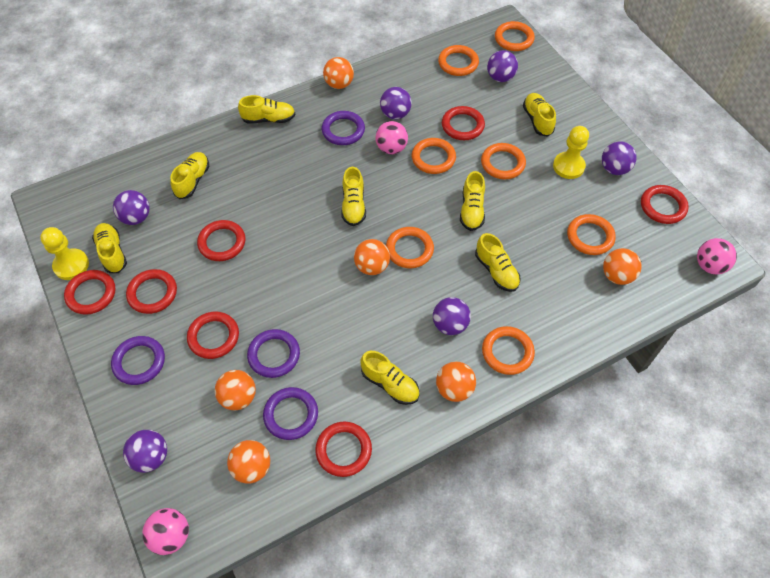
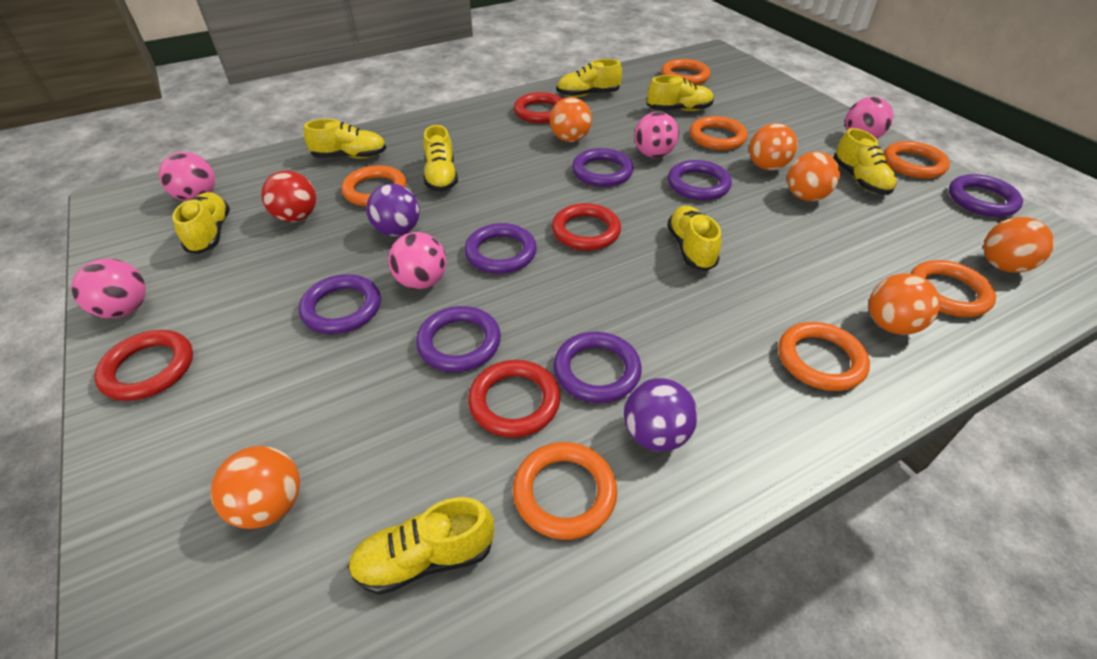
pink ball: 3 -> 5
purple ball: 6 -> 2
purple ring: 4 -> 7
red ball: 0 -> 1
red ring: 7 -> 4
yellow pawn: 2 -> 0

